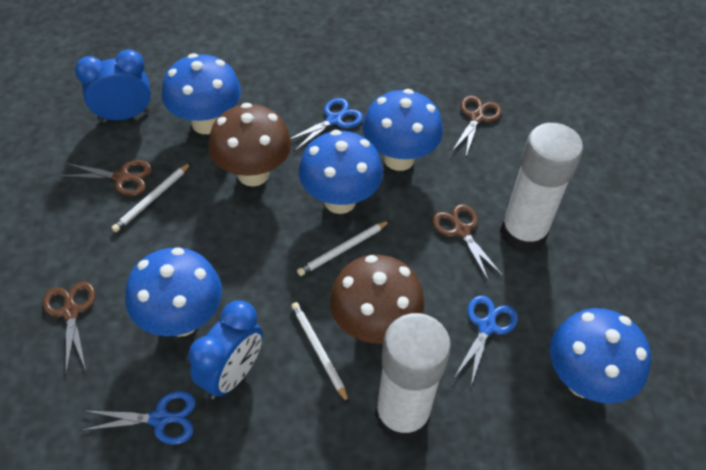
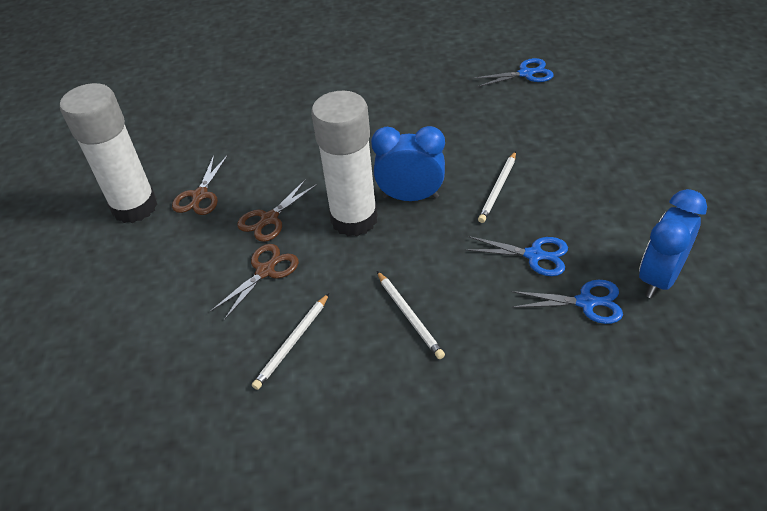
blue mushroom: 5 -> 0
brown mushroom: 2 -> 0
brown scissors: 4 -> 3

